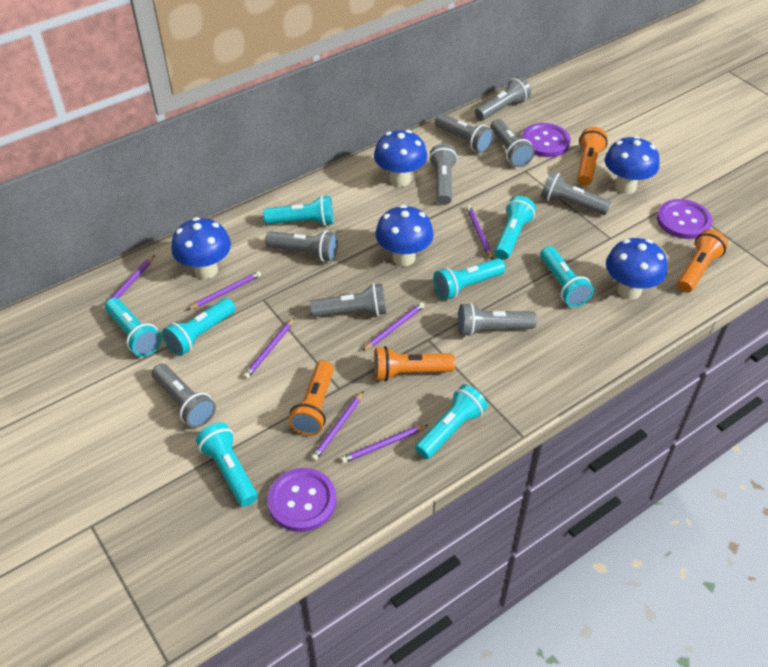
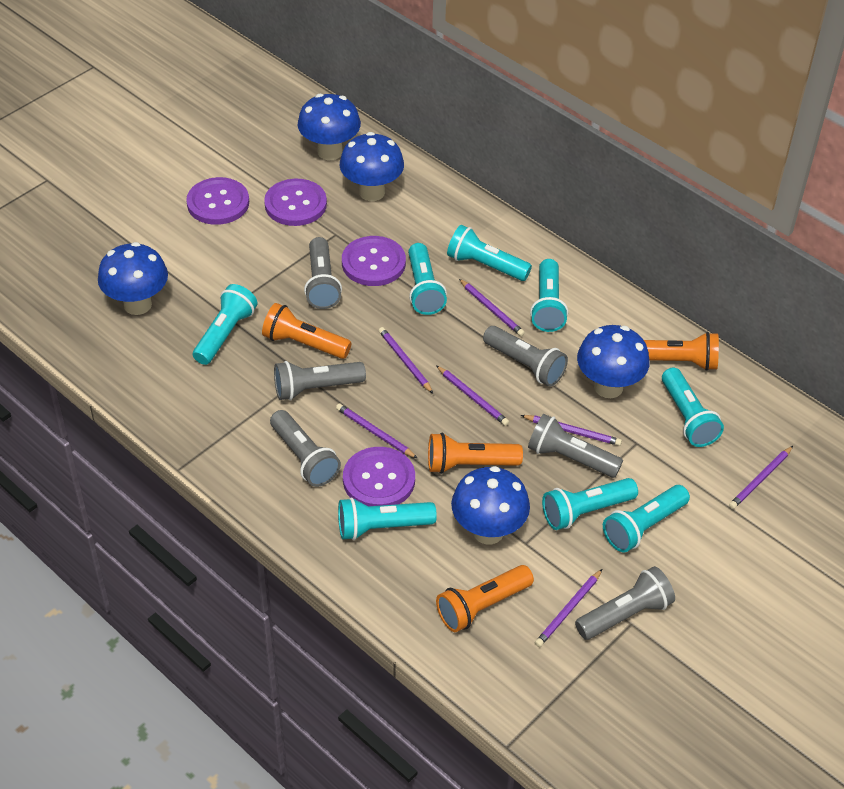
grey flashlight: 9 -> 6
purple button: 3 -> 4

